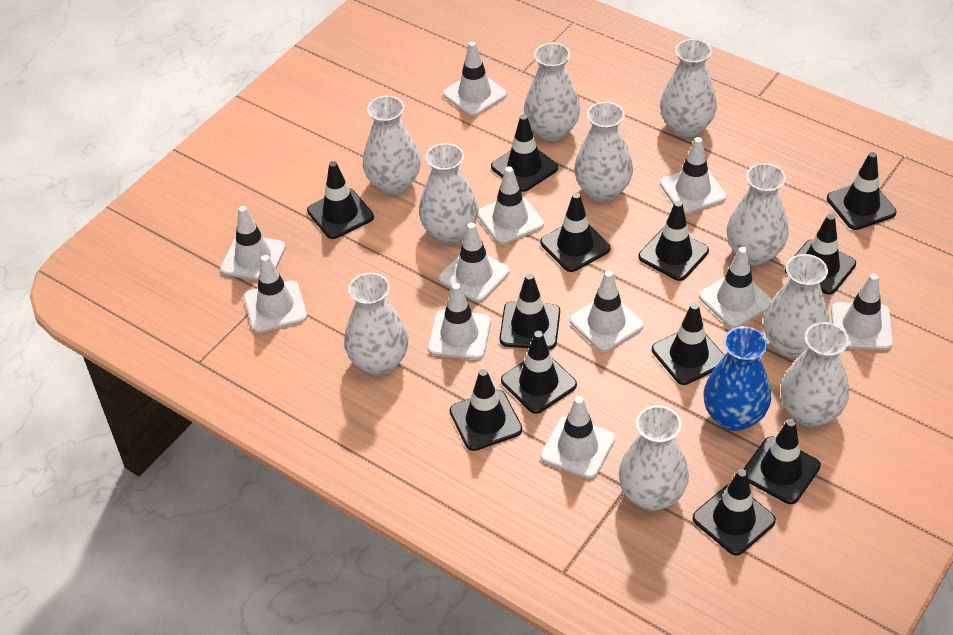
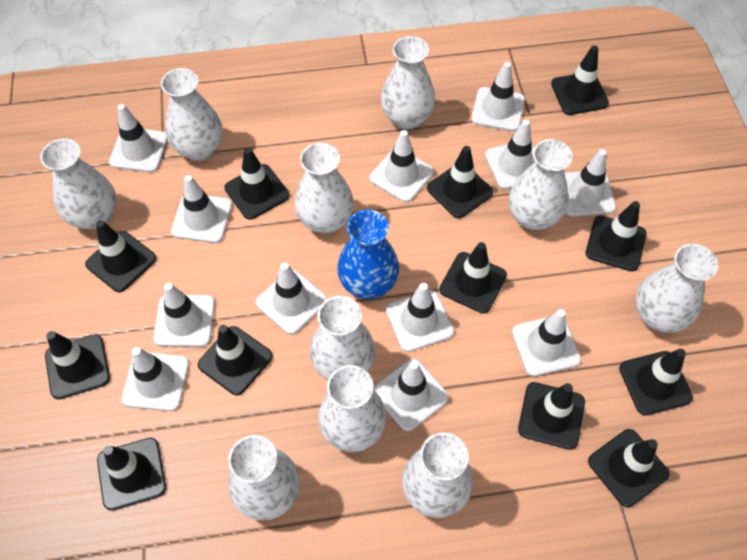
white traffic cone: 11 -> 12

